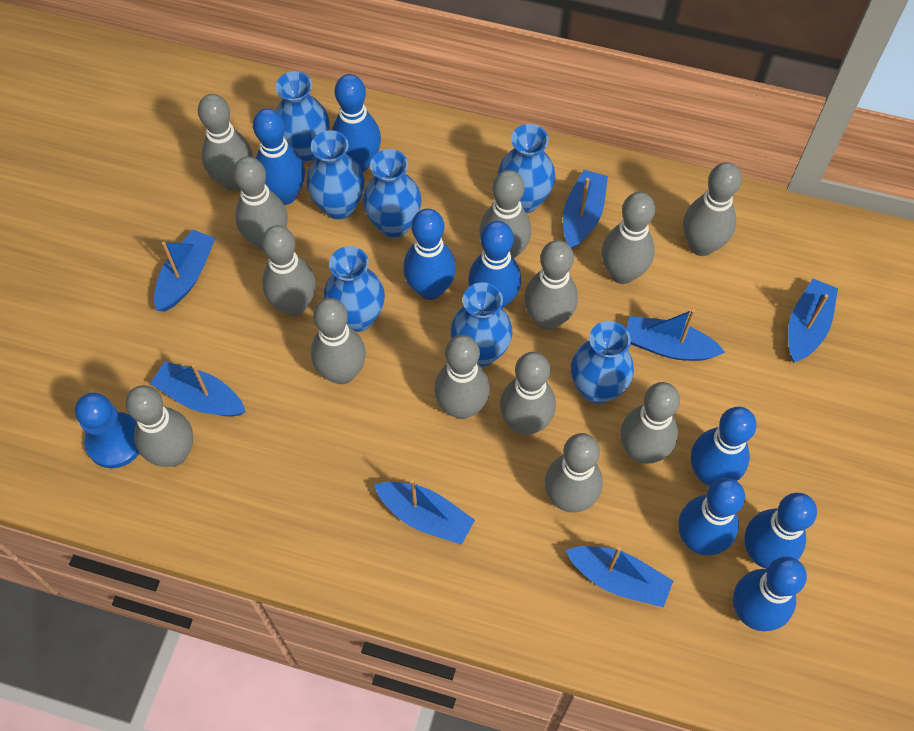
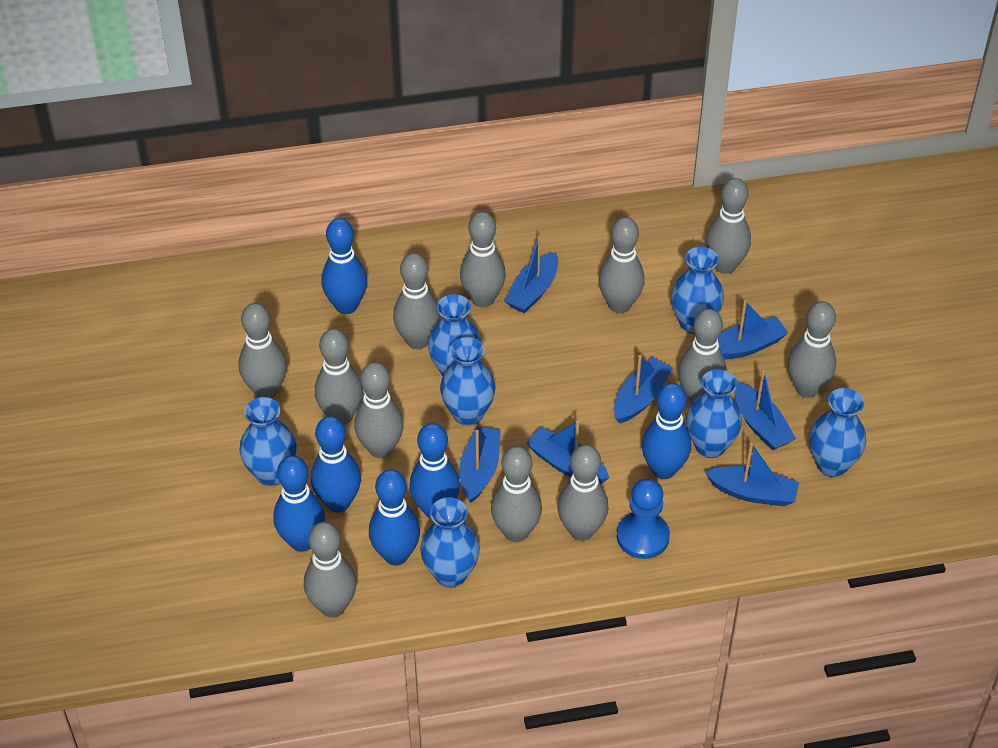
blue bowling pin: 8 -> 6
grey bowling pin: 13 -> 12

